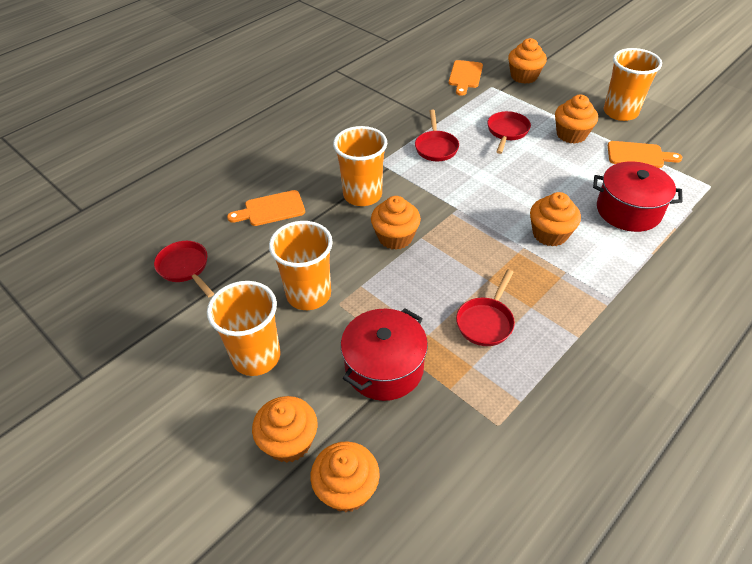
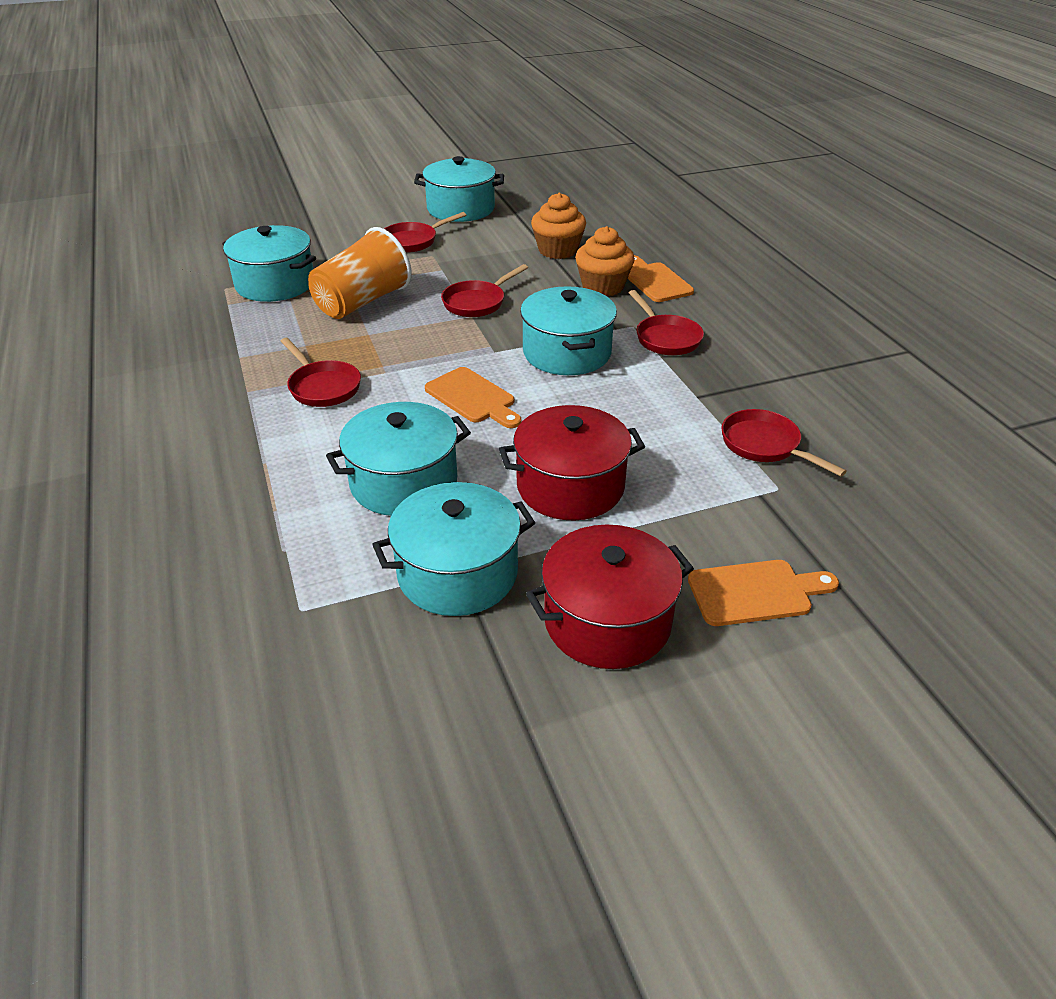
orange cup: 4 -> 1
orange cupcake: 6 -> 2
red pan: 4 -> 5
turquoise pot: 0 -> 5

